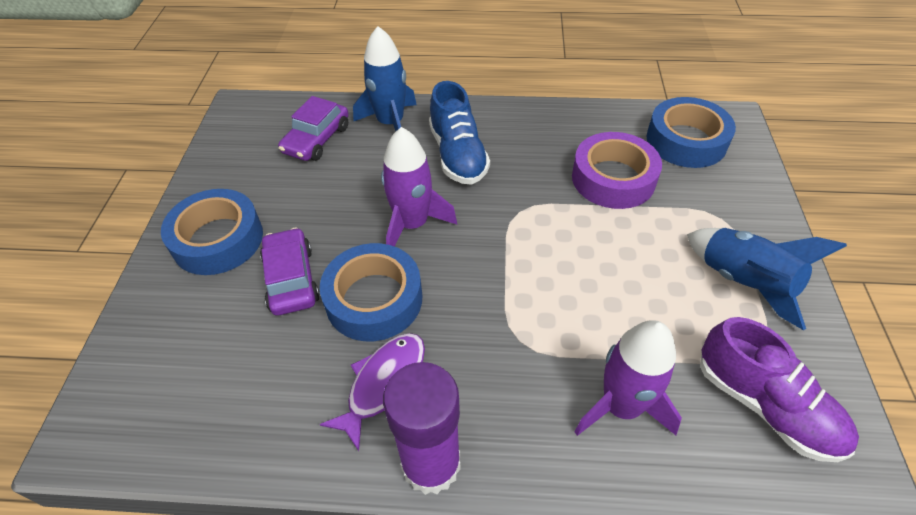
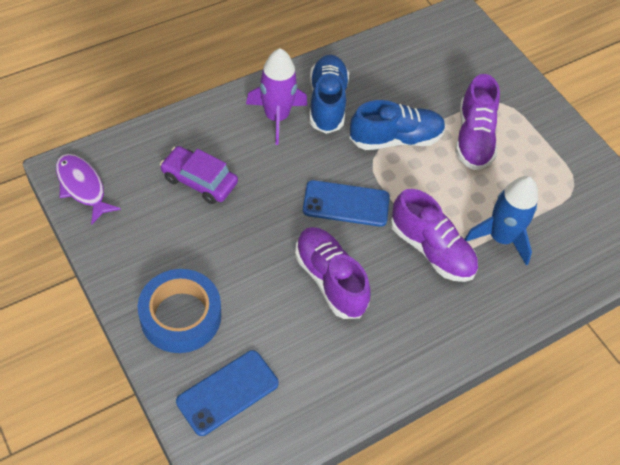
blue phone: 0 -> 2
blue rocket: 2 -> 1
blue shoe: 1 -> 2
blue tape: 3 -> 1
purple car: 2 -> 1
purple glue stick: 1 -> 0
purple rocket: 2 -> 1
purple shoe: 1 -> 3
purple tape: 1 -> 0

